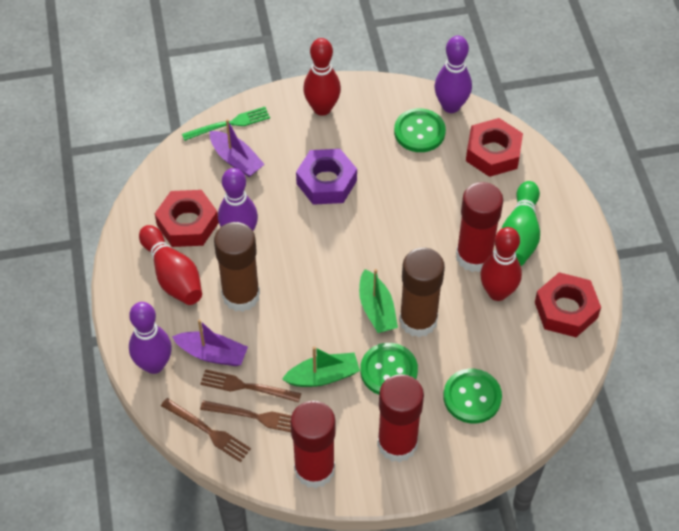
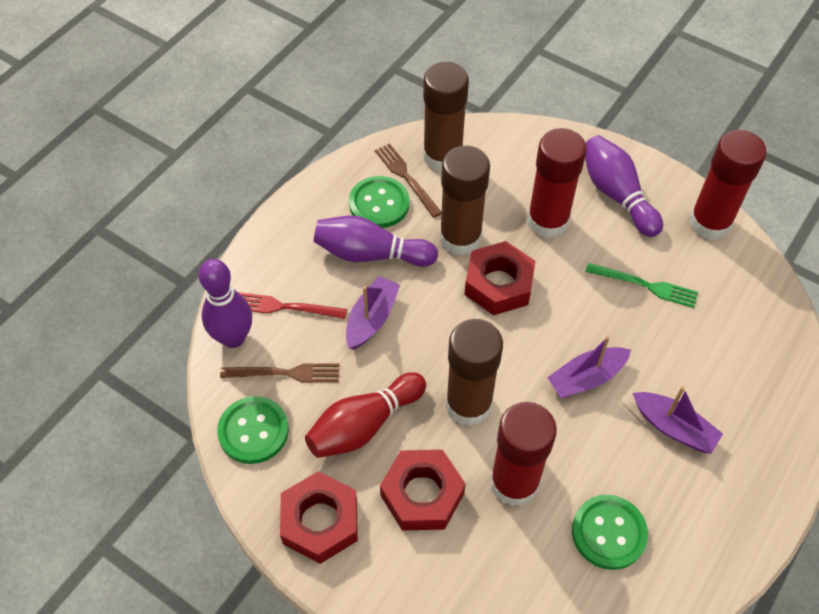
brown fork: 3 -> 2
brown glue stick: 2 -> 3
green boat: 2 -> 0
green bowling pin: 1 -> 0
purple boat: 2 -> 3
purple nut: 1 -> 0
red bowling pin: 3 -> 1
red fork: 0 -> 1

